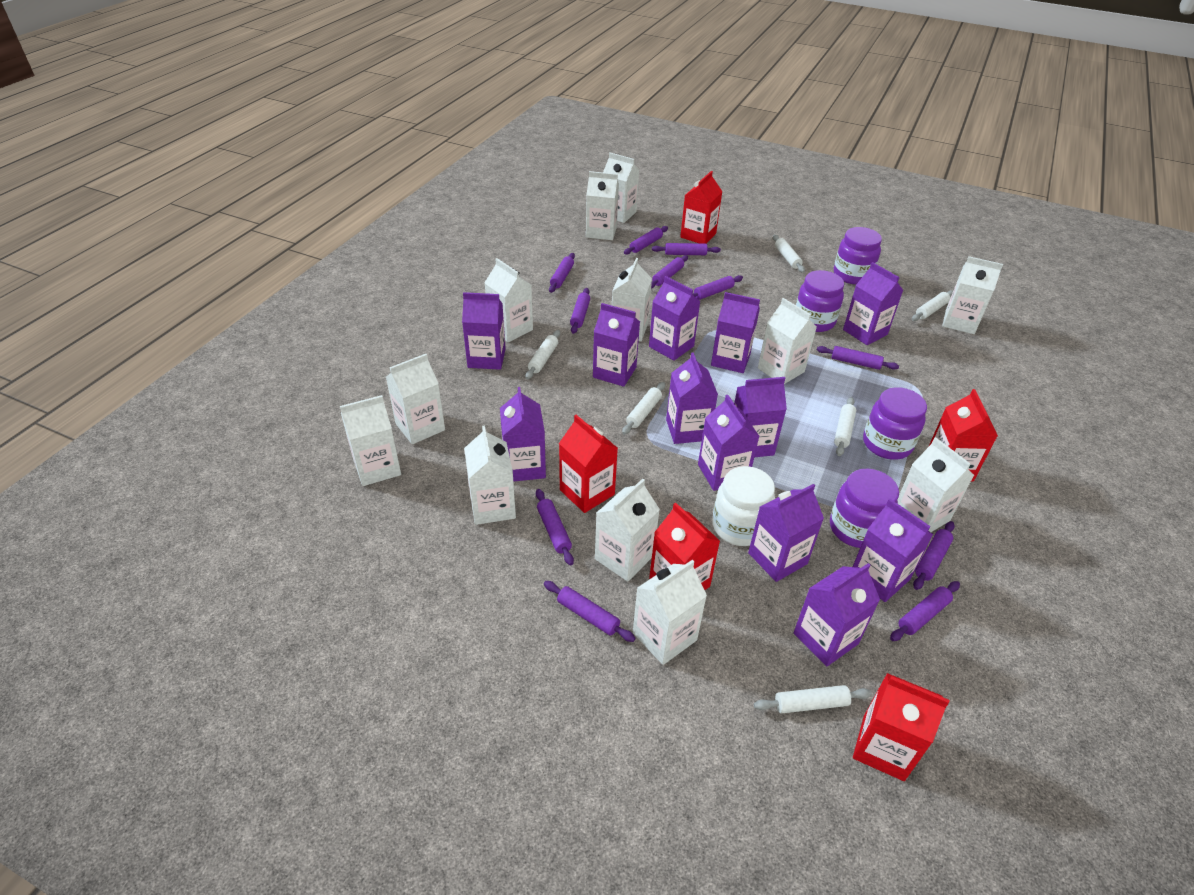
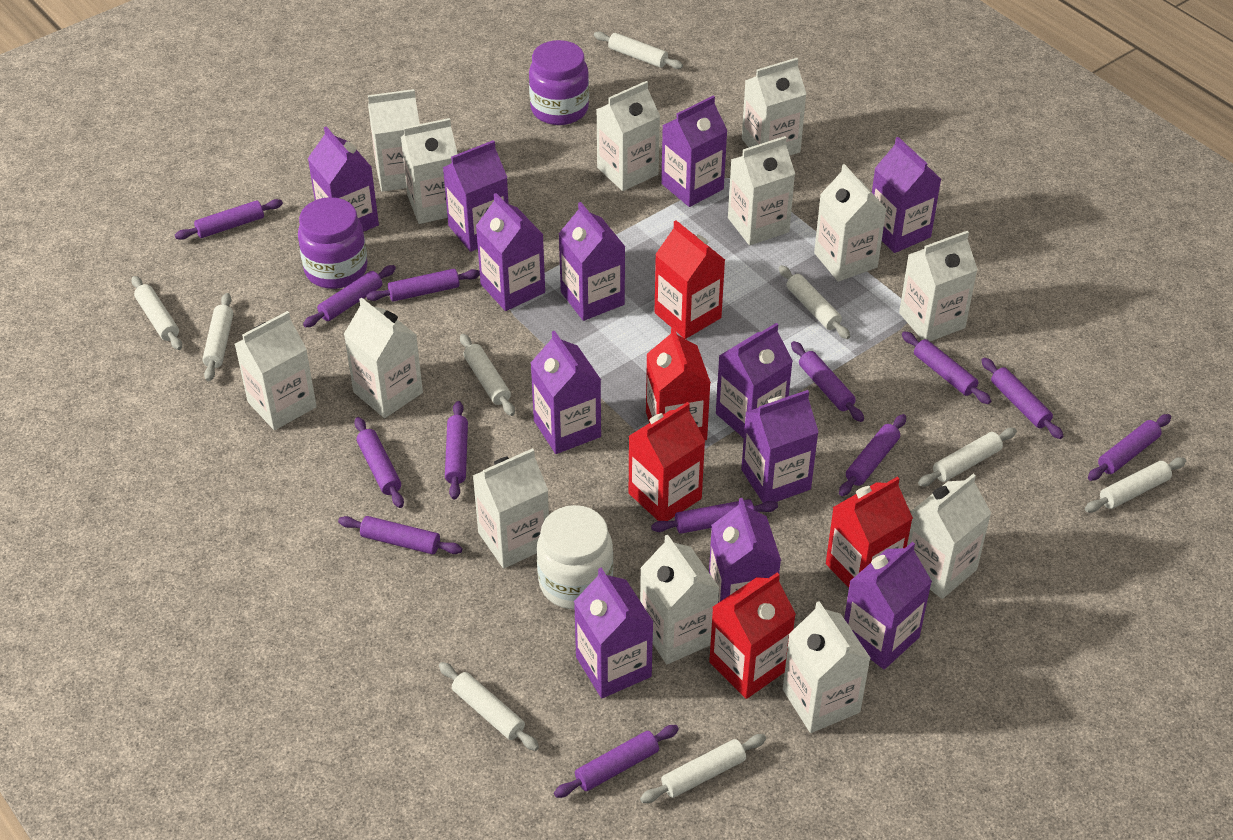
purple jar: 4 -> 2
purple rolling pin: 11 -> 13
white carton: 12 -> 13
white rolling pin: 6 -> 9

